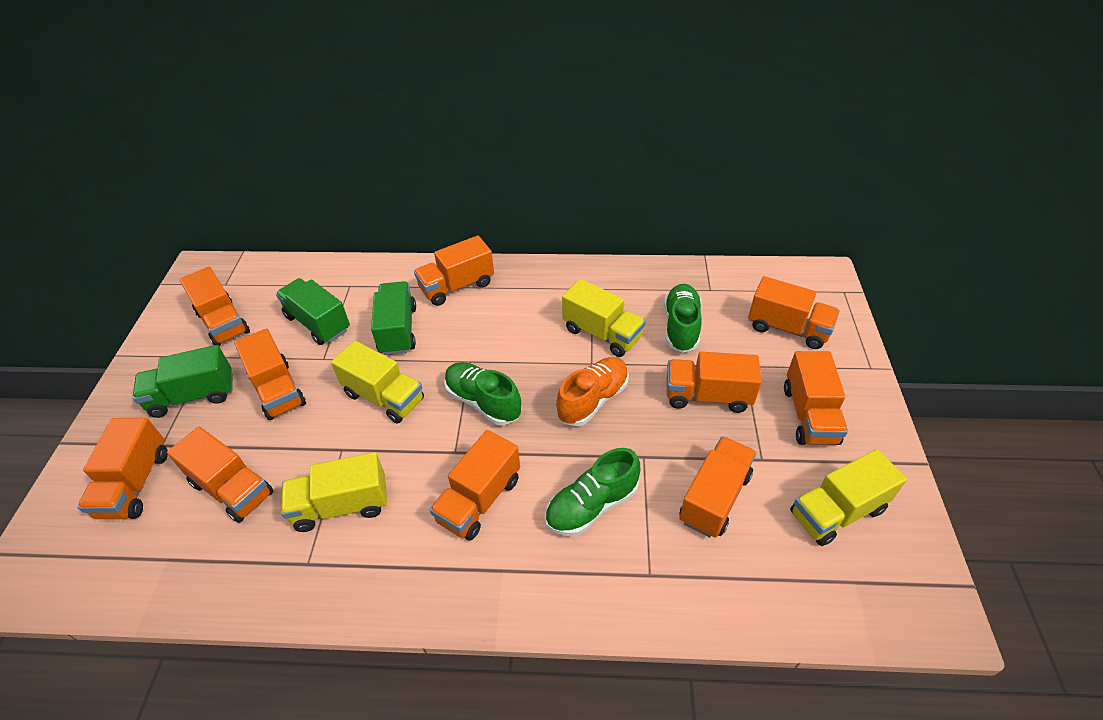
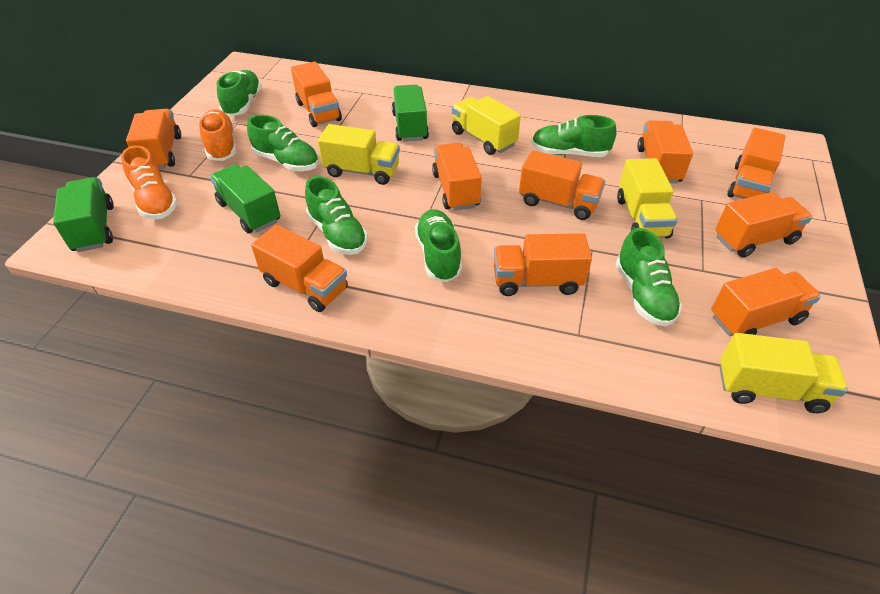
green shoe: 3 -> 6
orange shoe: 1 -> 2

